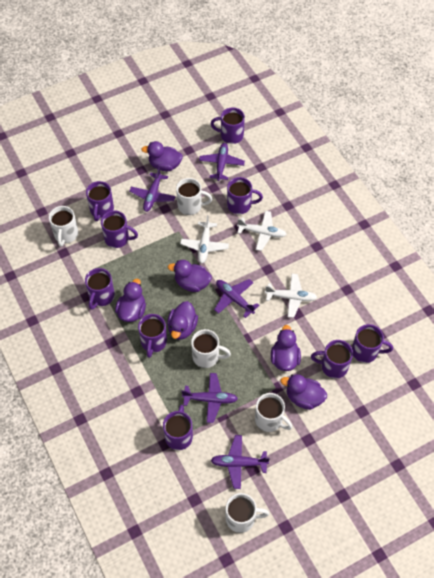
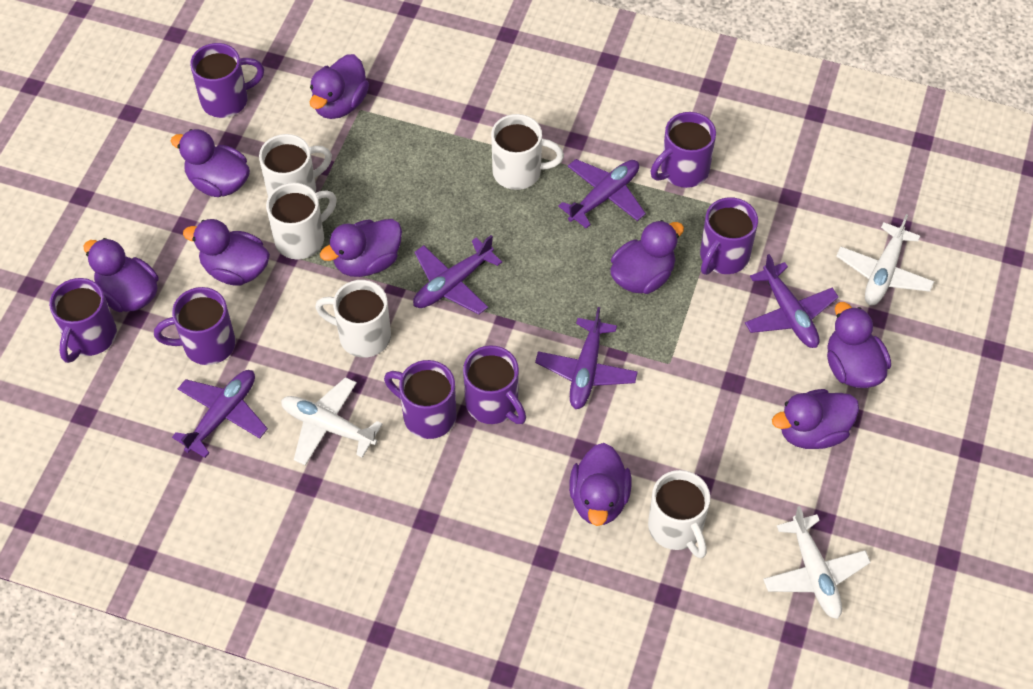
purple duck: 6 -> 9
purple mug: 9 -> 7

